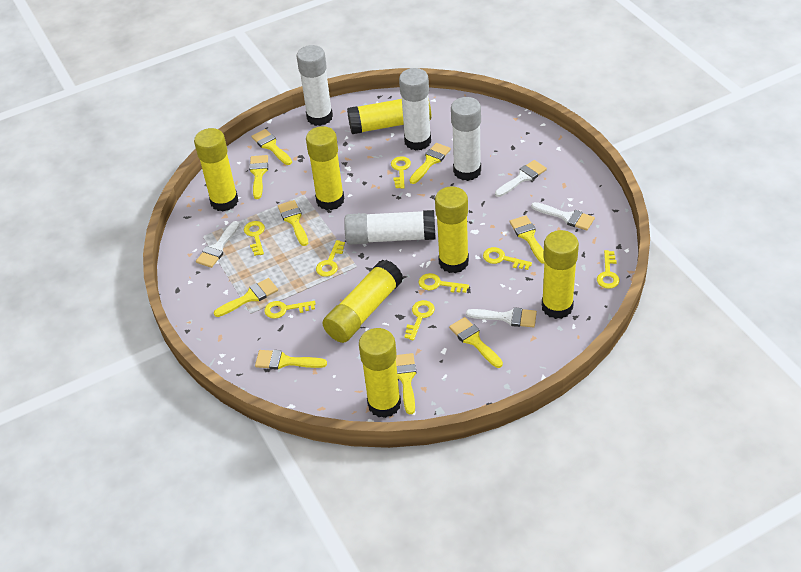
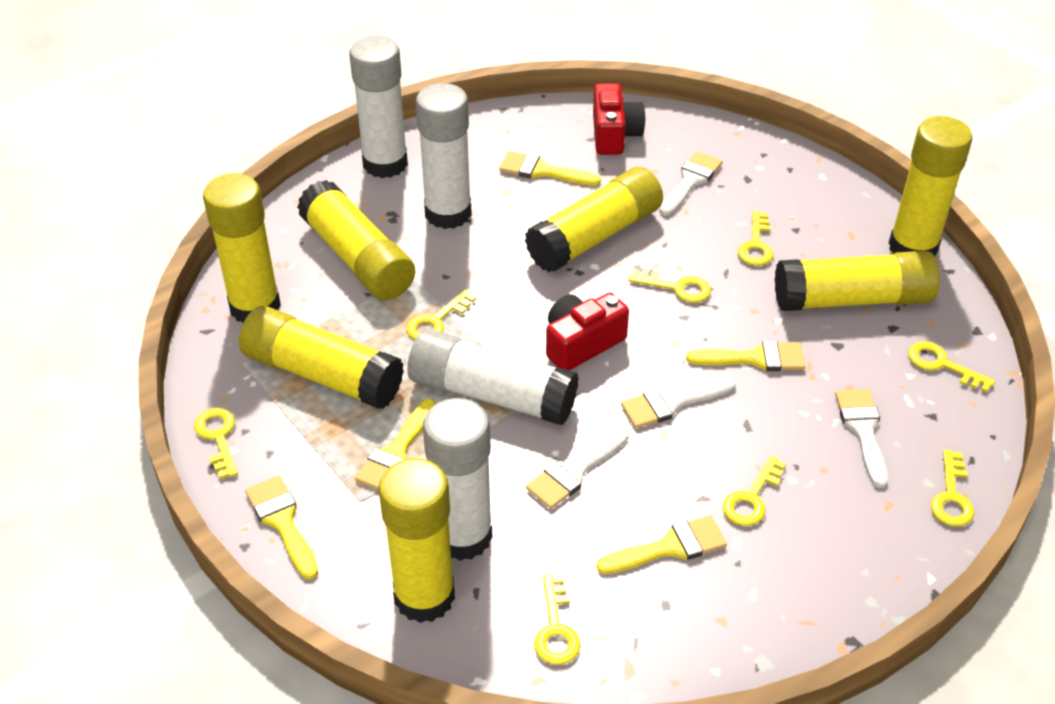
red camera: 0 -> 2
yellow brush: 9 -> 5

